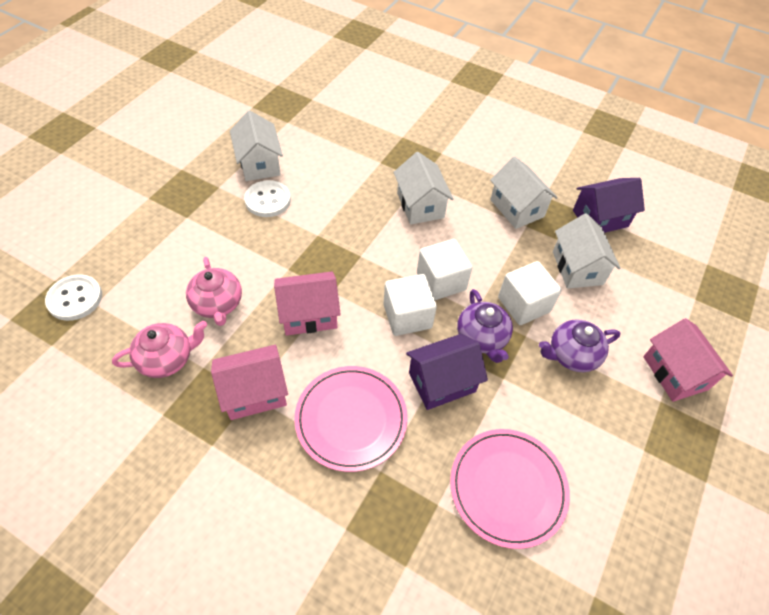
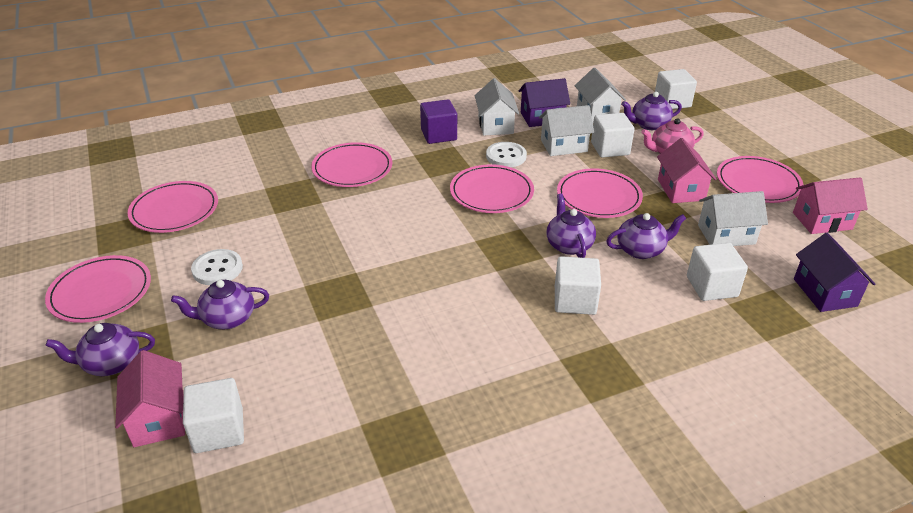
pink plate: 2 -> 6
pink teapot: 2 -> 1
purple cube: 0 -> 1
purple teapot: 2 -> 5
white cube: 3 -> 5

